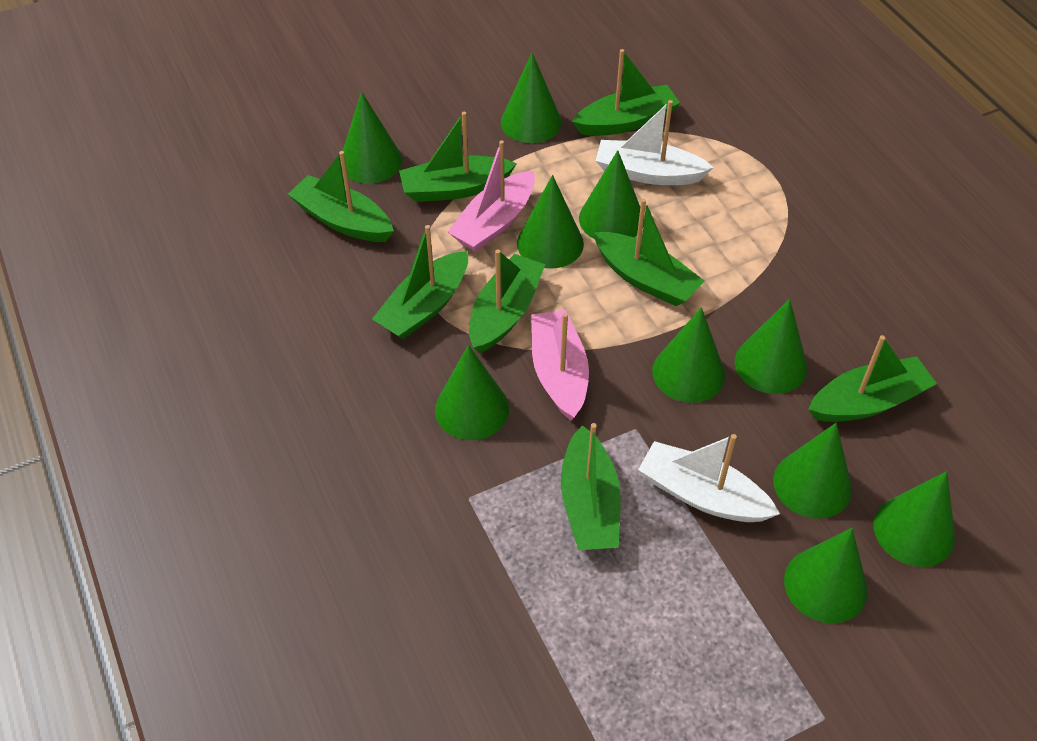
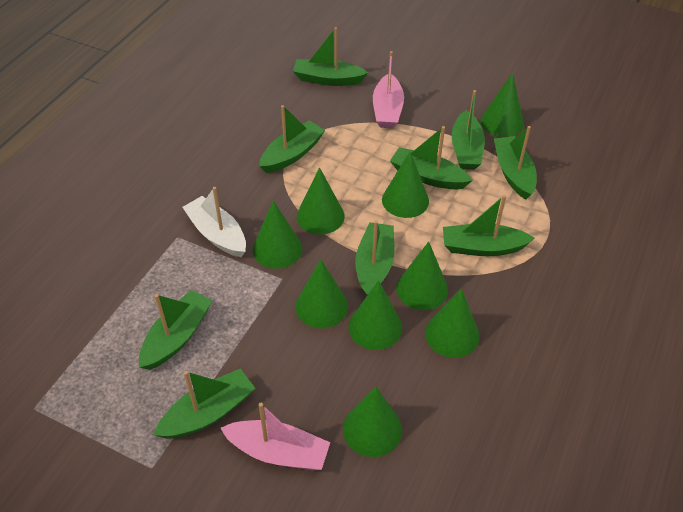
green boat: 8 -> 9
green cone: 10 -> 9
white boat: 2 -> 1

